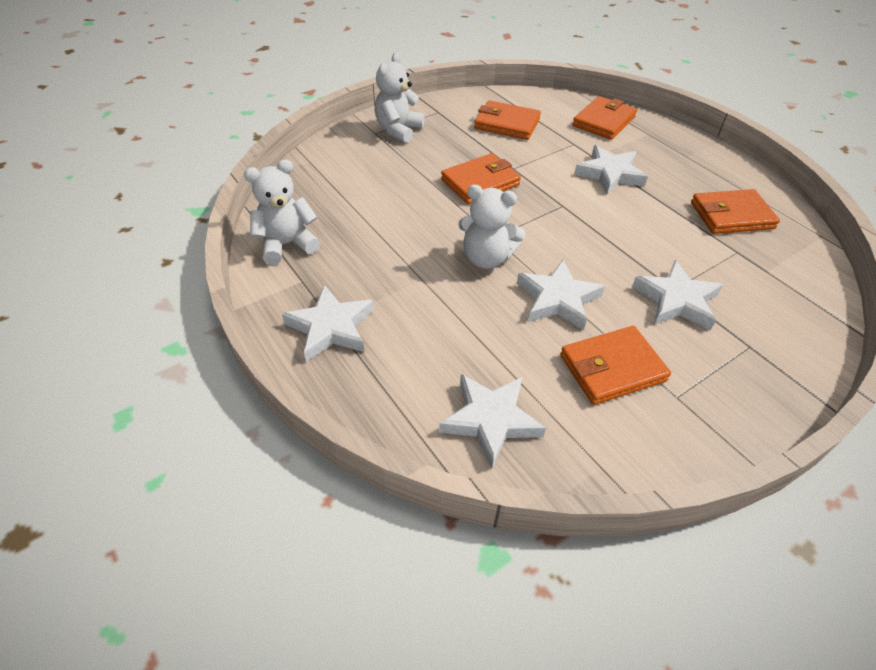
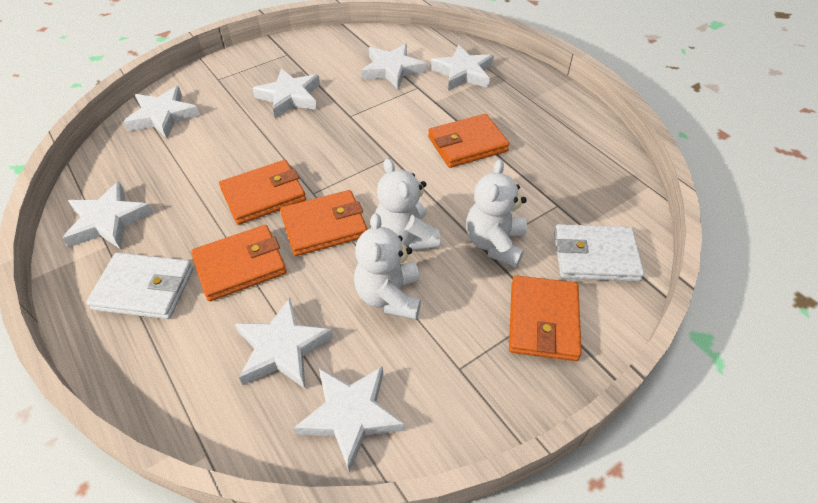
white star: 5 -> 7
white wallet: 0 -> 2

